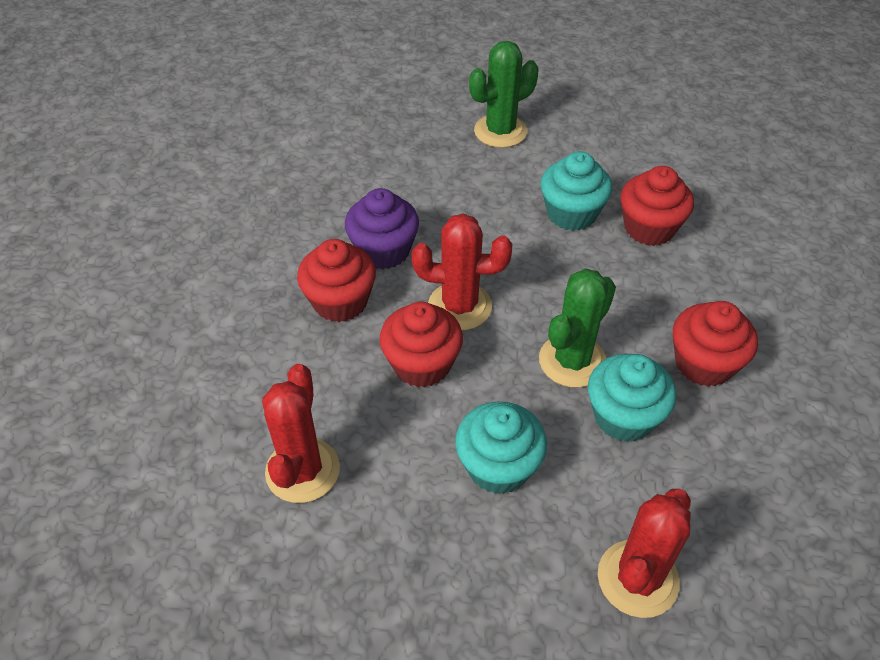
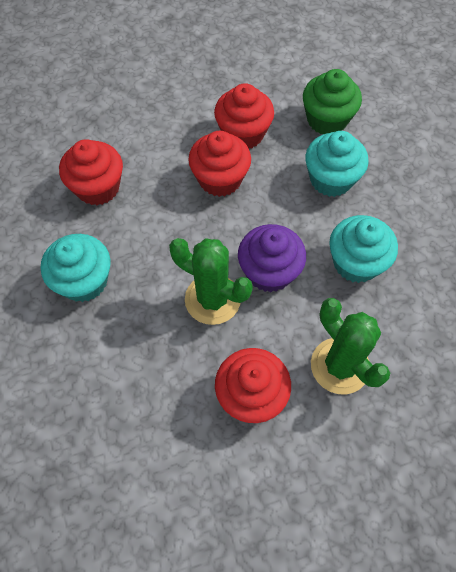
green cupcake: 0 -> 1
red cactus: 3 -> 0

